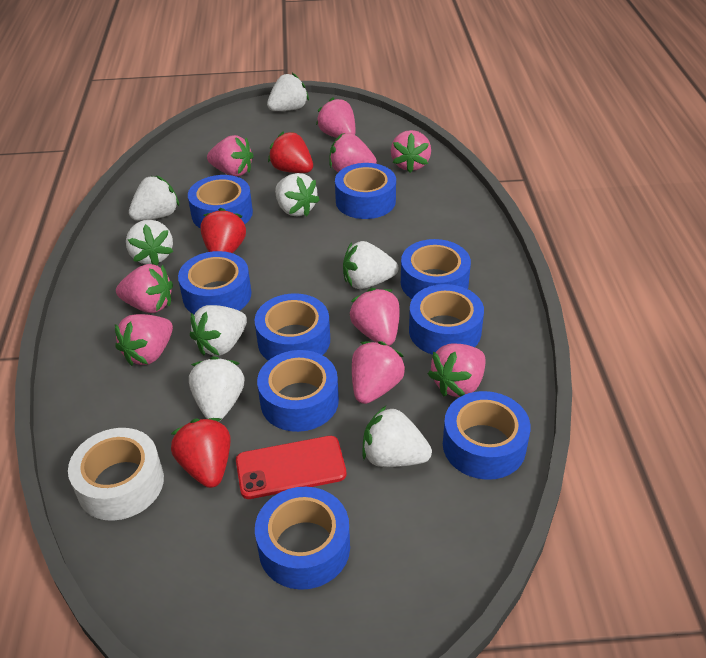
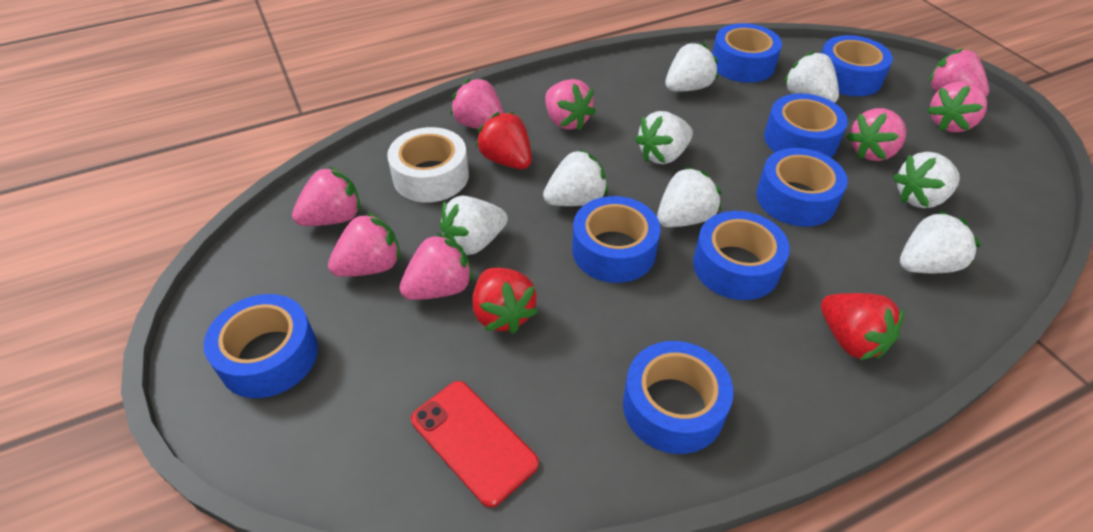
blue tape: 9 -> 8
pink strawberry: 9 -> 8

